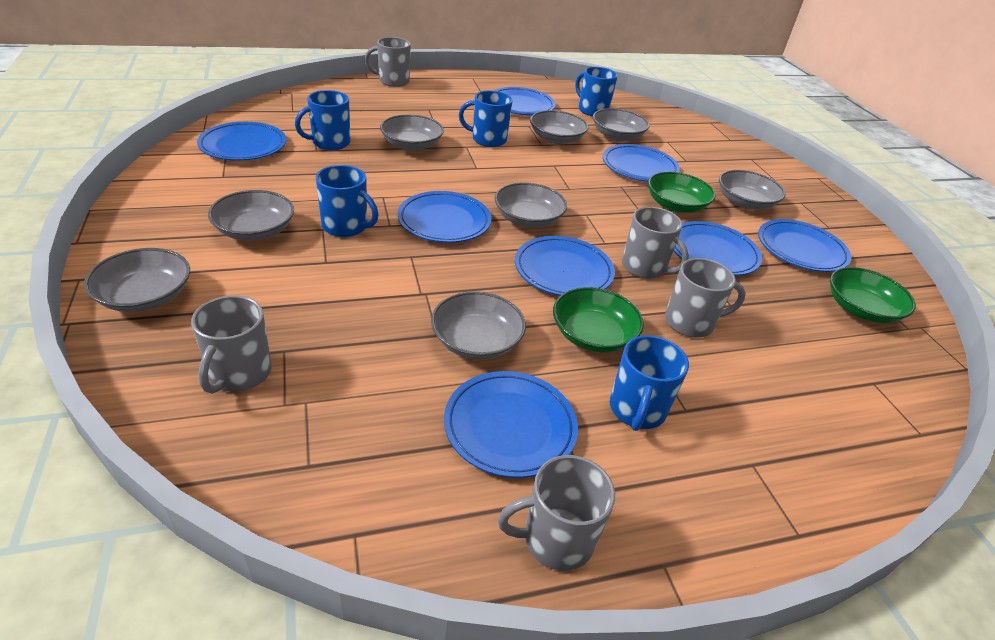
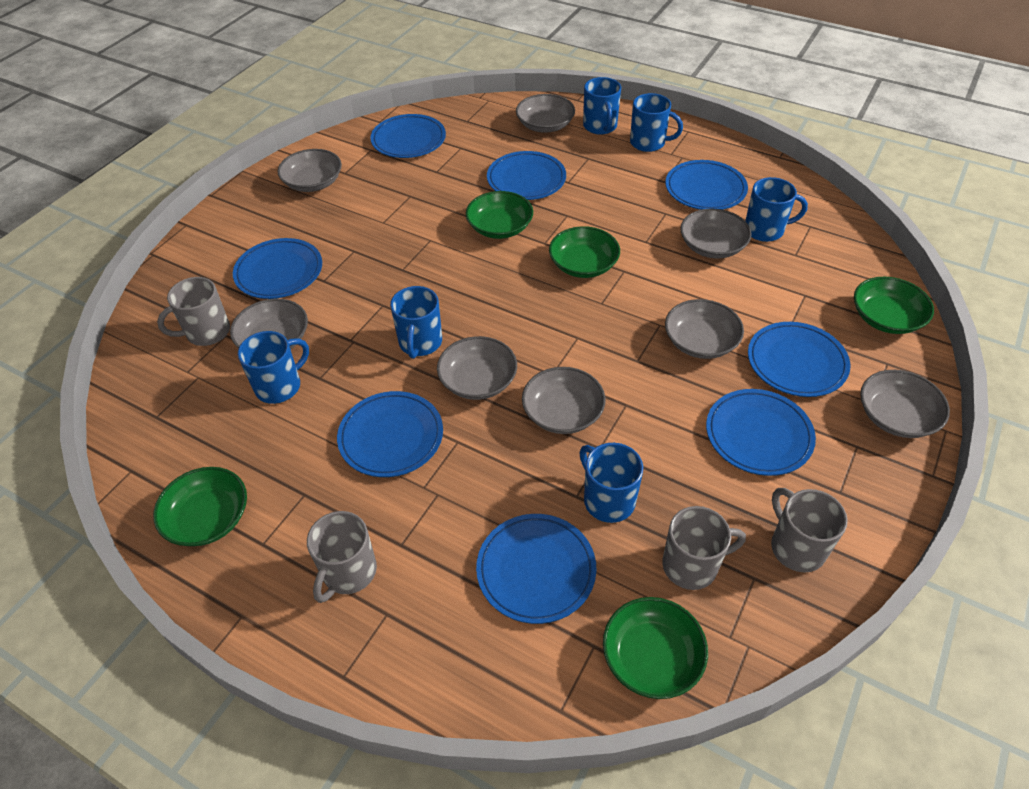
blue mug: 5 -> 6
green bowl: 3 -> 5
grey mug: 5 -> 4

